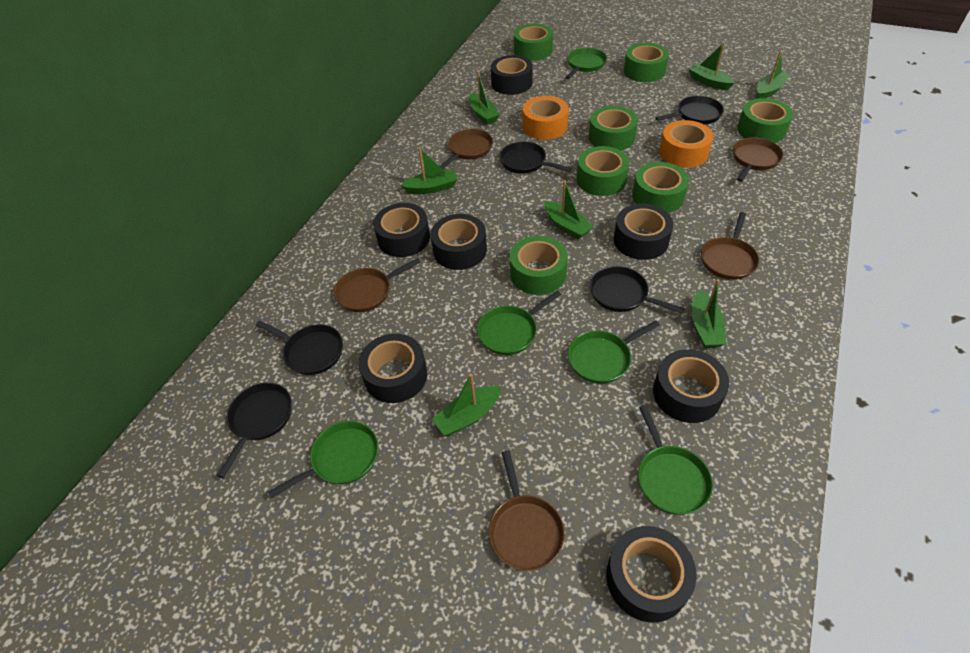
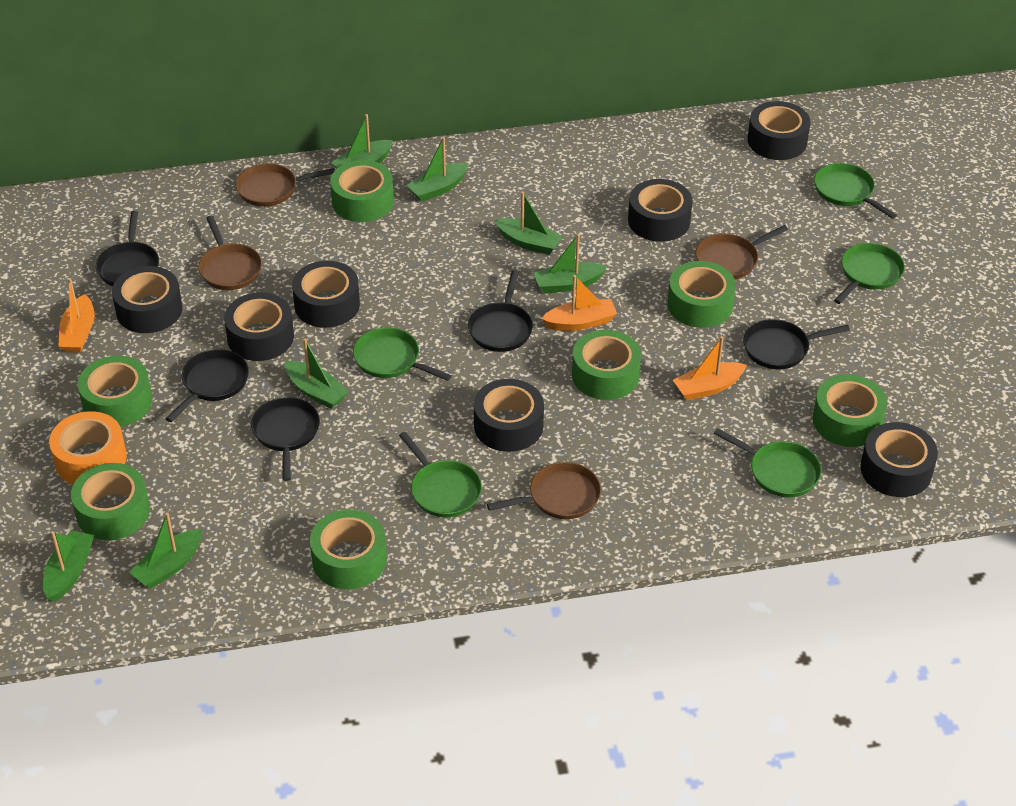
brown pan: 5 -> 4
orange boat: 0 -> 3
orange tape: 2 -> 1

